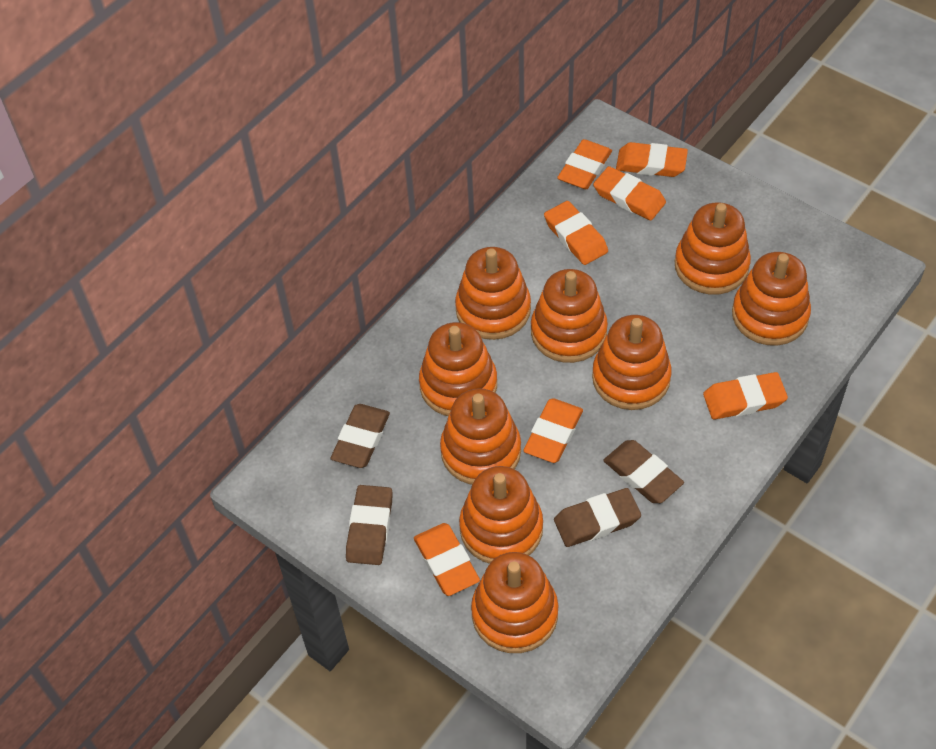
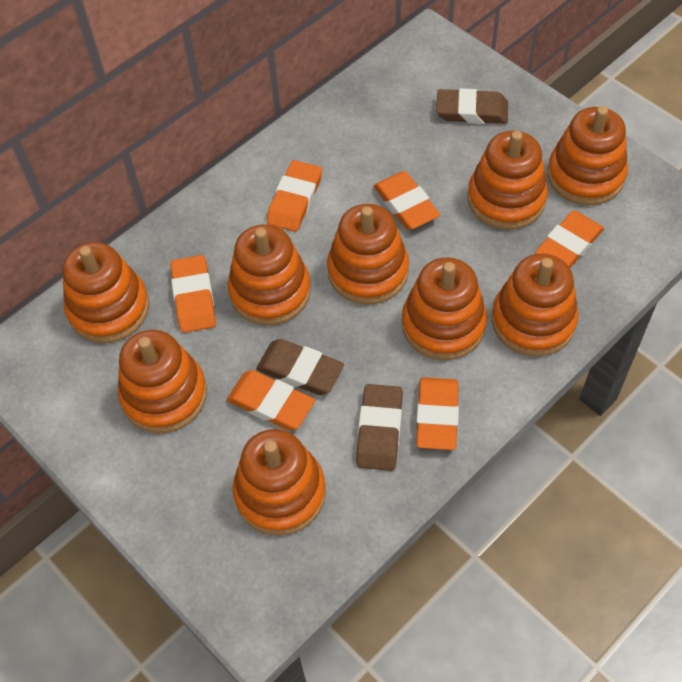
brown eraser: 4 -> 3
orange eraser: 7 -> 6

